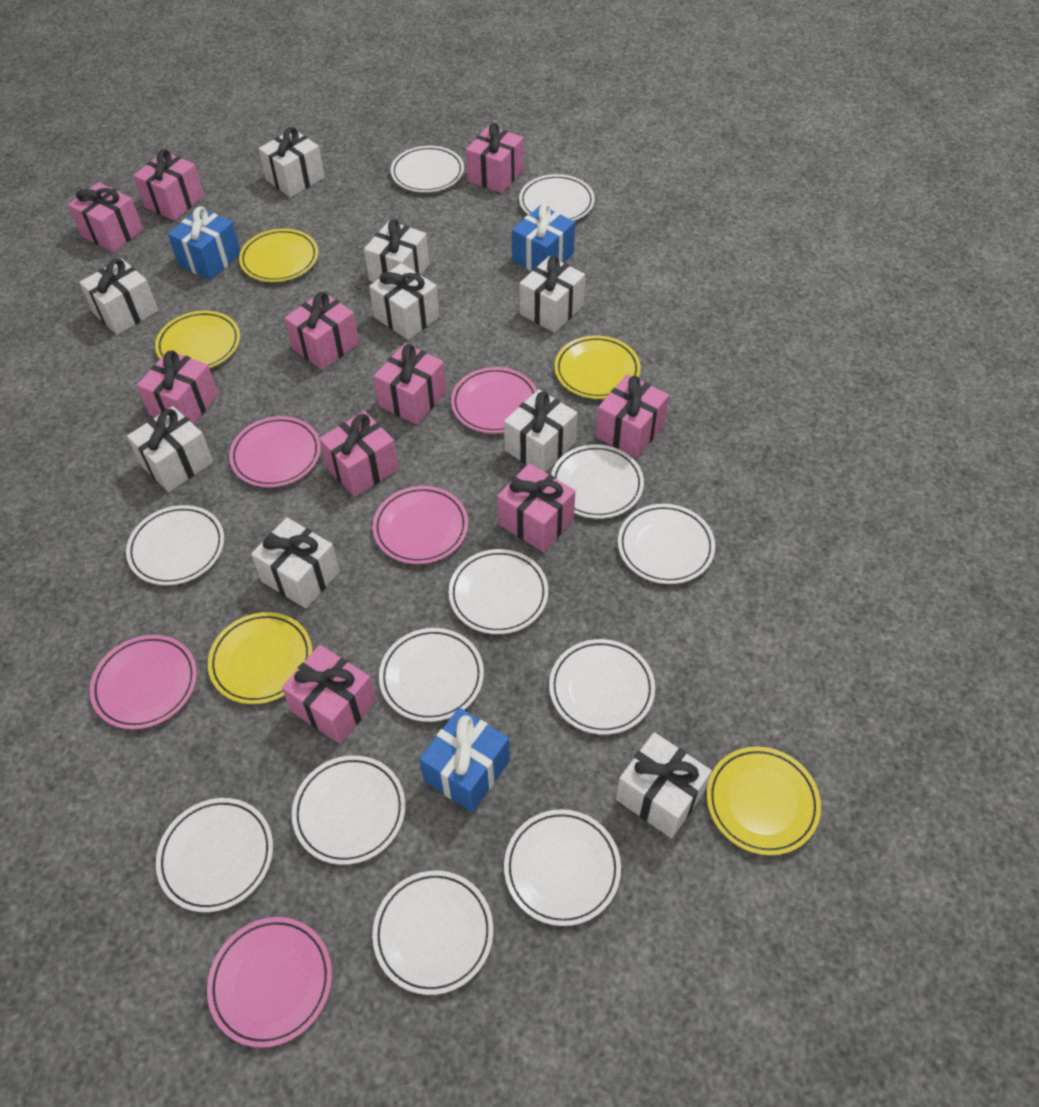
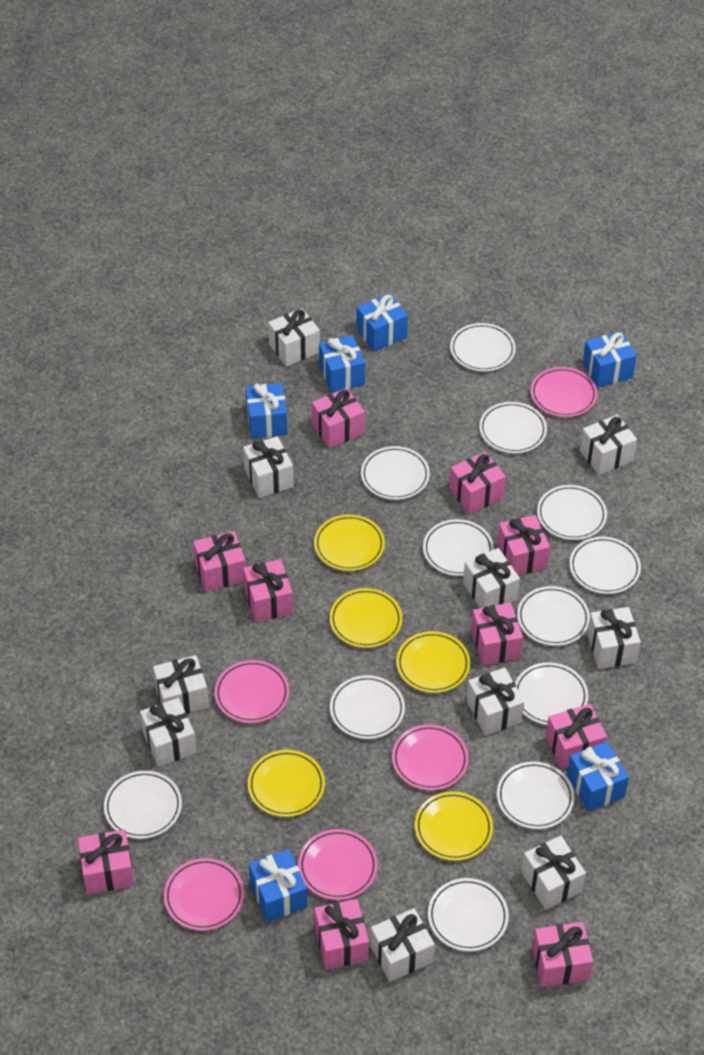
blue gift: 3 -> 6
white gift: 9 -> 10

